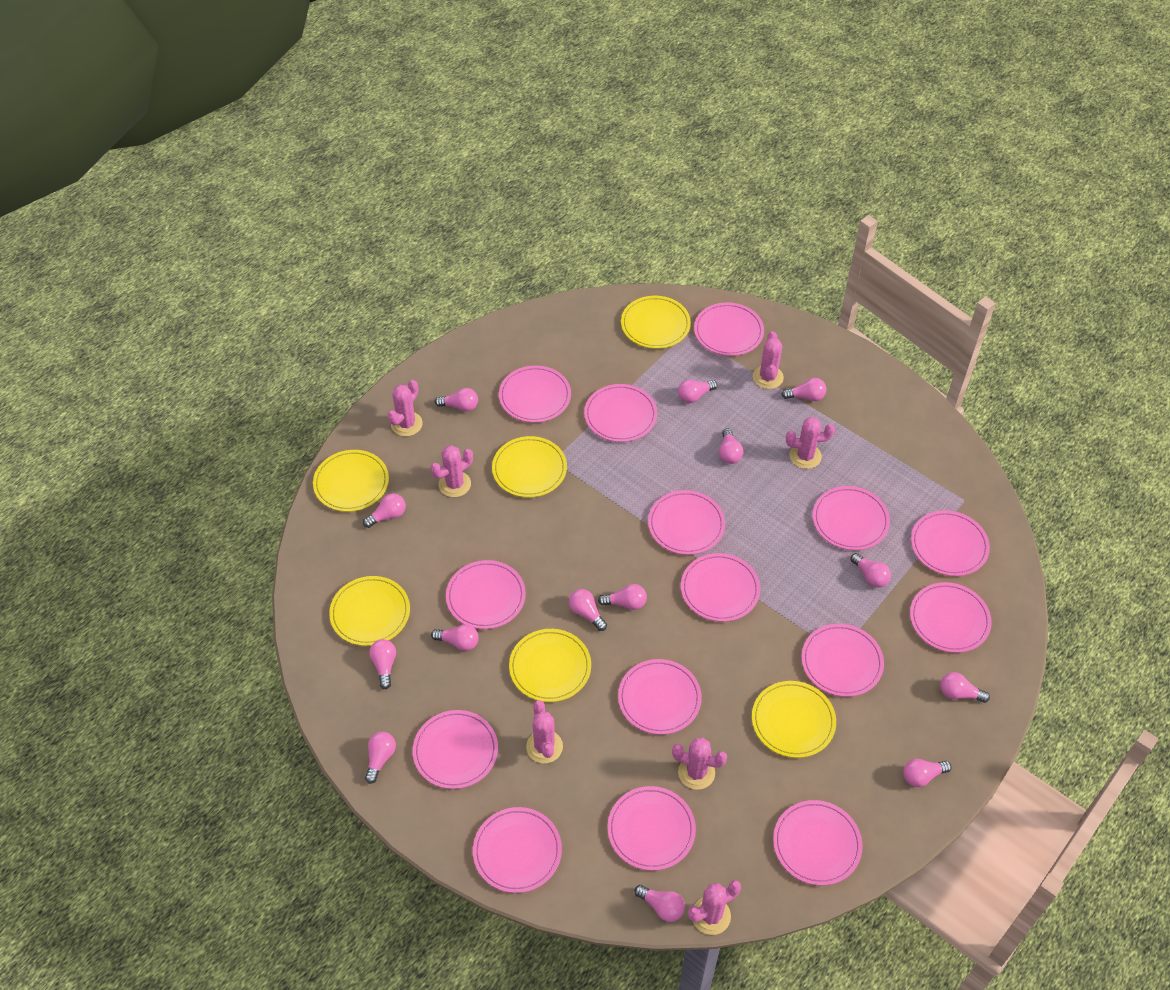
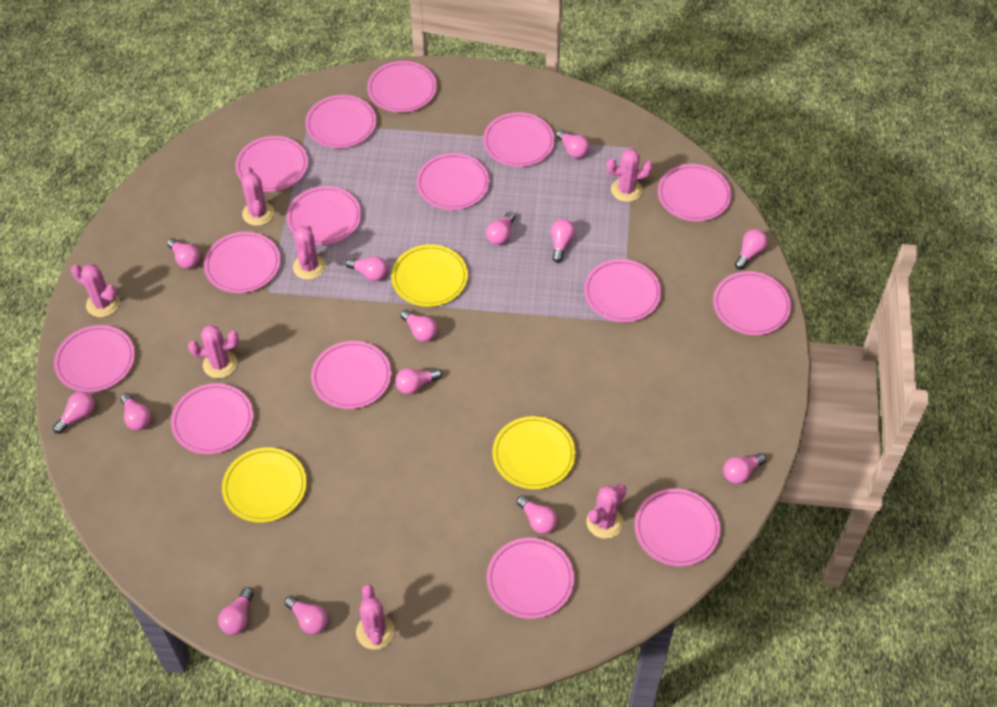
yellow plate: 6 -> 3

